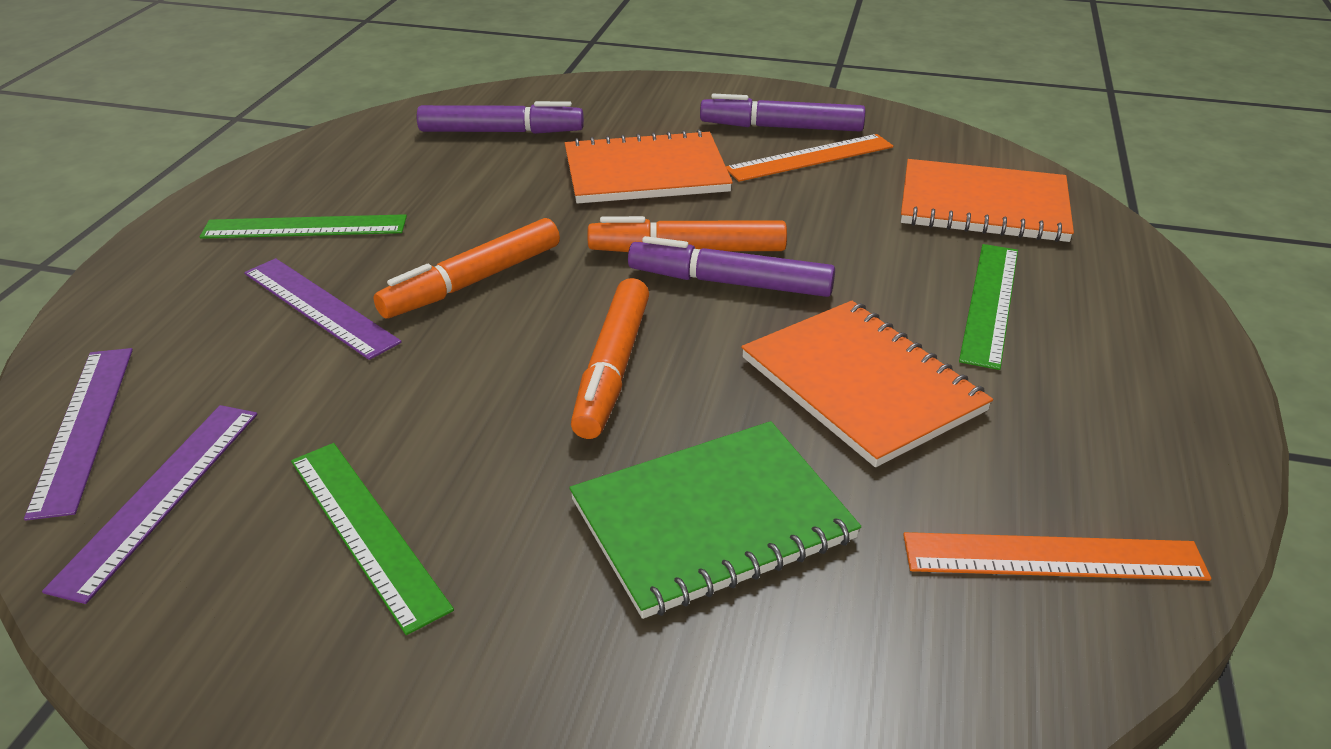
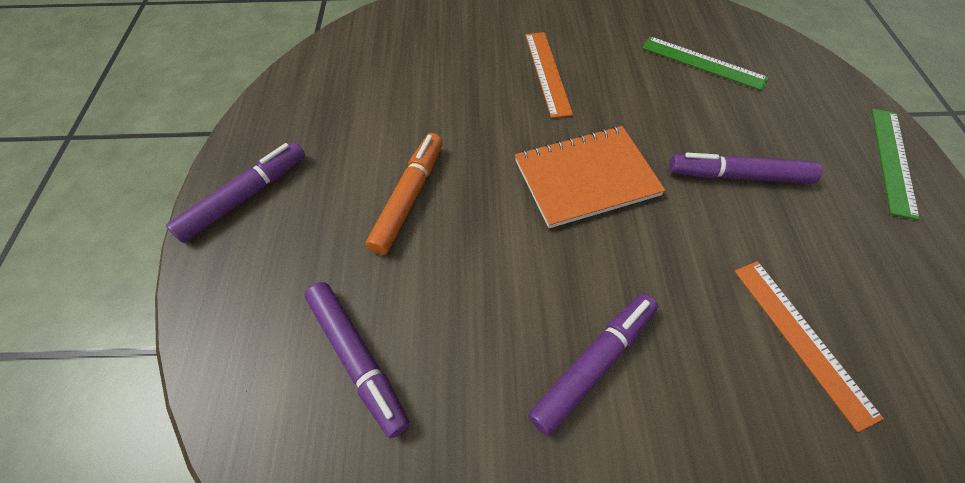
green notebook: 1 -> 0
green ruler: 3 -> 2
orange marker: 3 -> 1
orange notebook: 3 -> 1
purple marker: 3 -> 4
purple ruler: 3 -> 0

